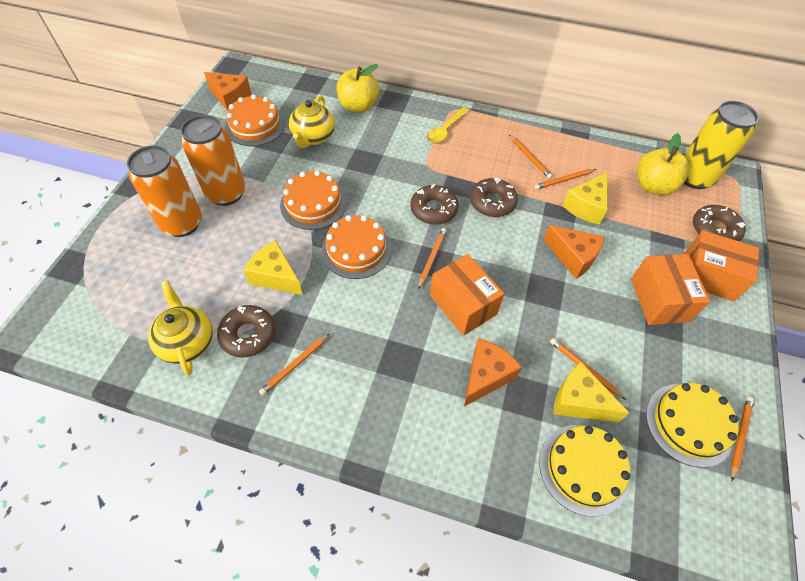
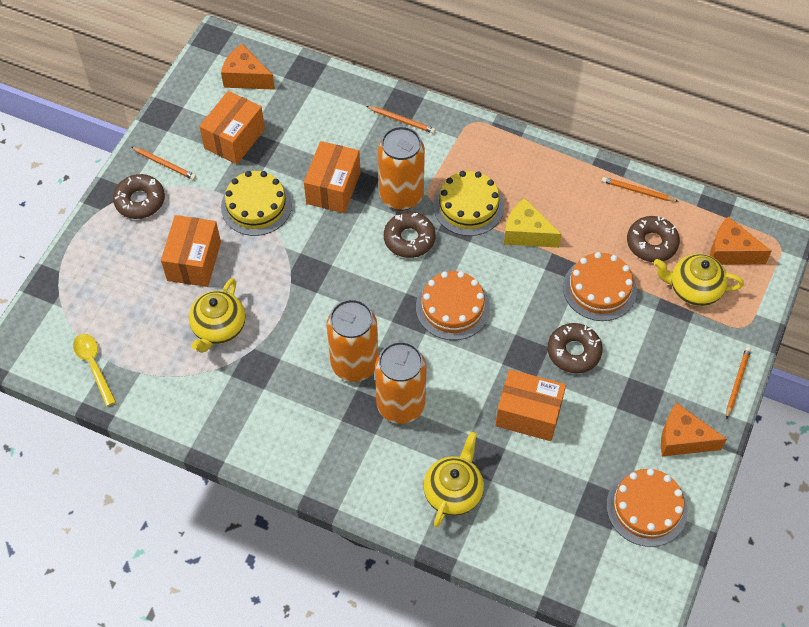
orange box: 3 -> 4
orange can: 2 -> 3
orange pencil: 6 -> 4
yellow apple: 2 -> 0
yellow can: 1 -> 0
yellow cheese: 3 -> 1
yellow teapot: 2 -> 3

